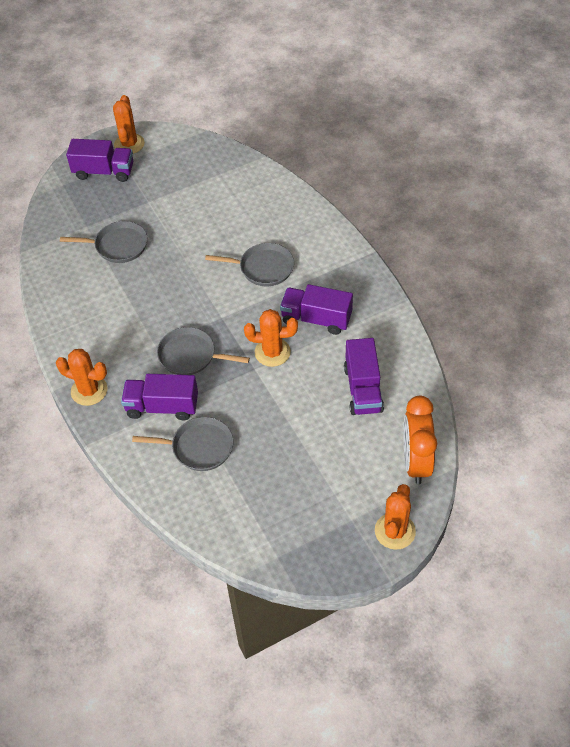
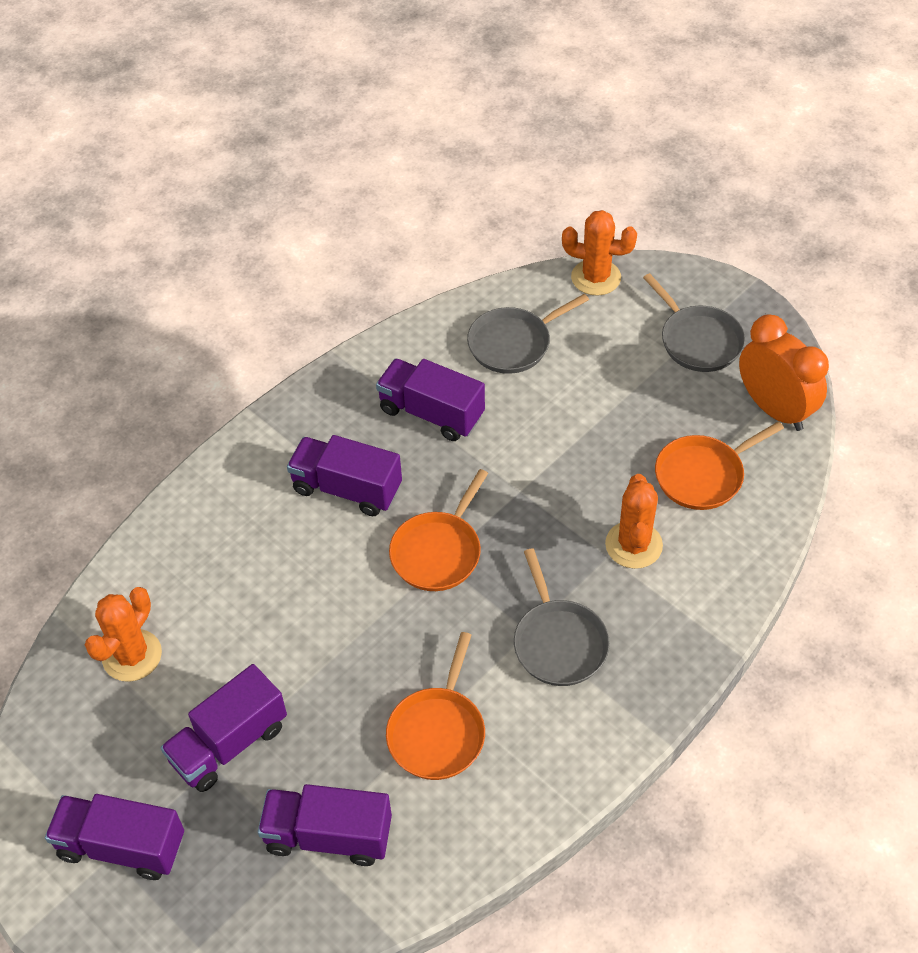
grey pan: 4 -> 3
orange cactus: 4 -> 3
orange pan: 0 -> 3
purple truck: 4 -> 5

